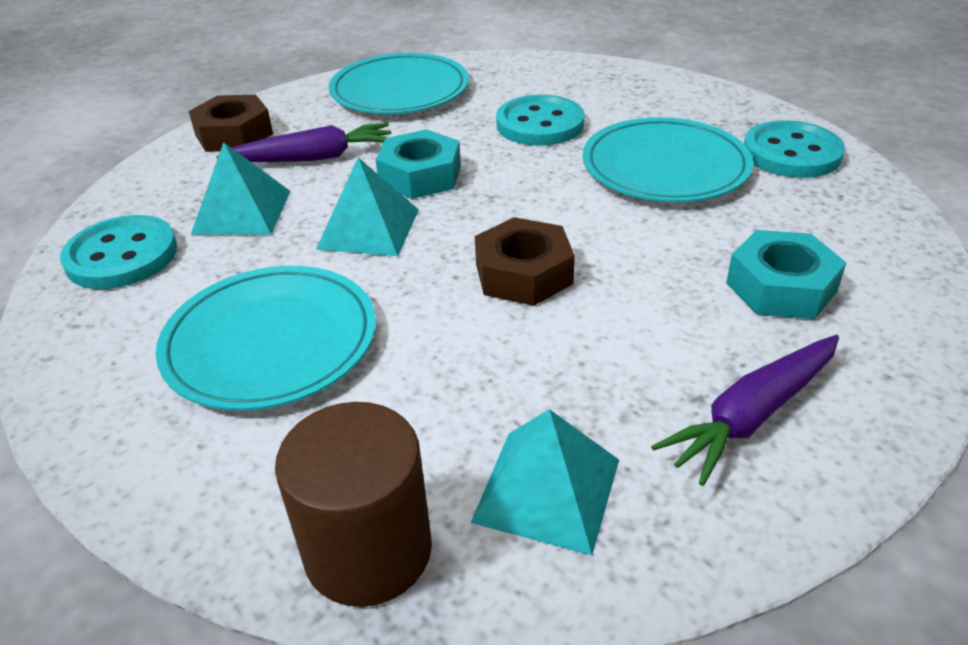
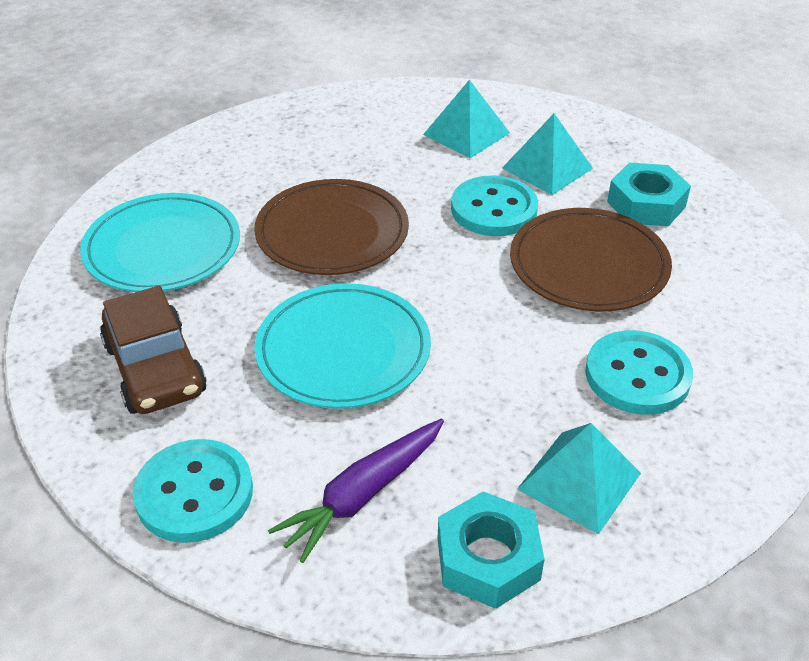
brown car: 0 -> 1
brown cylinder: 1 -> 0
brown nut: 2 -> 0
brown plate: 0 -> 2
purple carrot: 2 -> 1
turquoise plate: 3 -> 2

